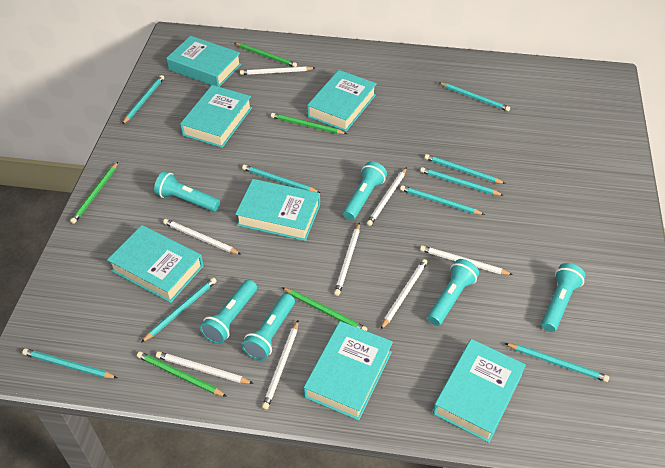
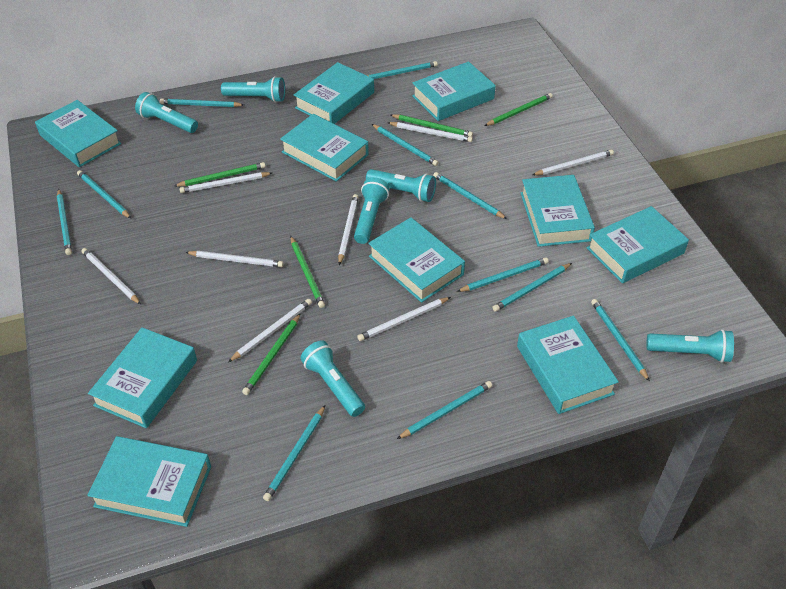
turquoise book: 7 -> 10
turquoise pencil: 9 -> 11

